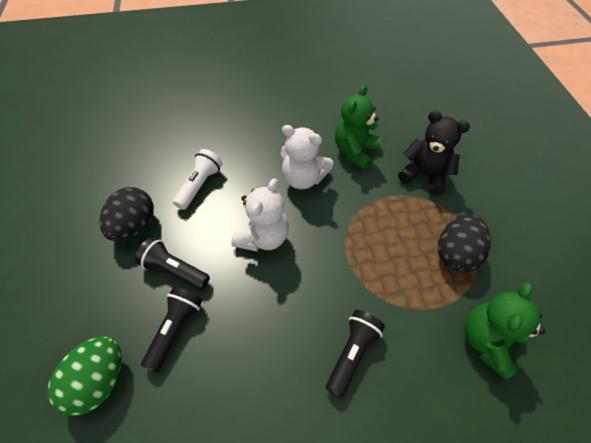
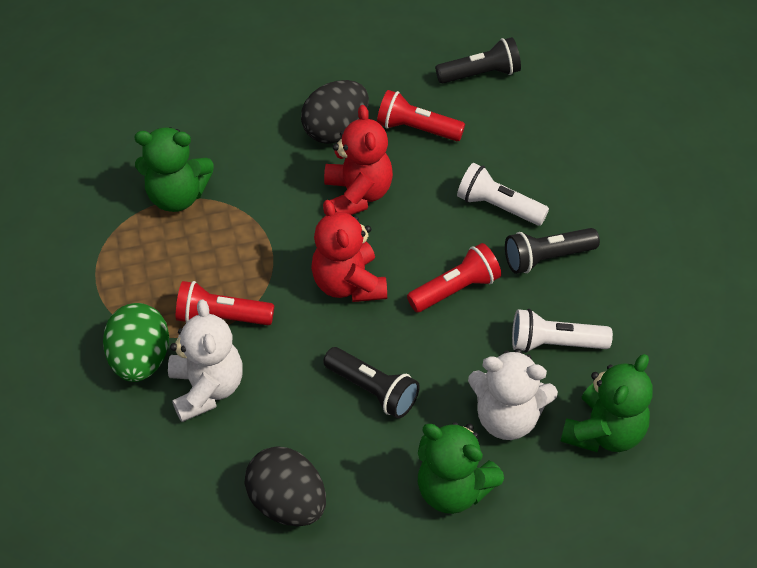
black teddy bear: 1 -> 0
green teddy bear: 2 -> 3
red flashlight: 0 -> 3
red teddy bear: 0 -> 2
white flashlight: 1 -> 2

